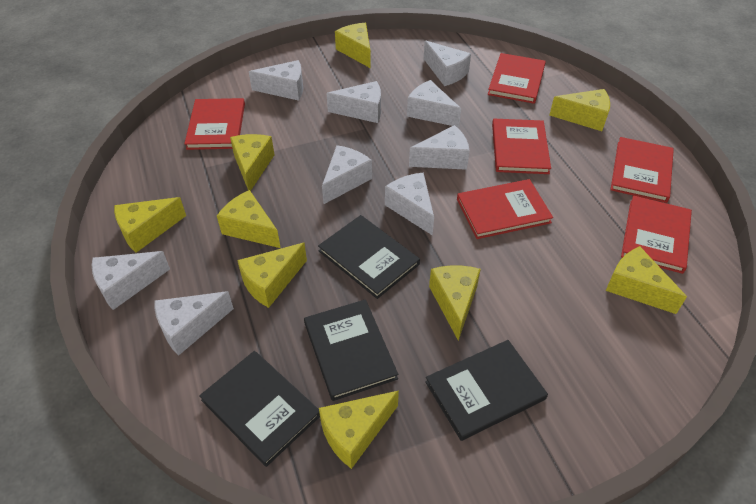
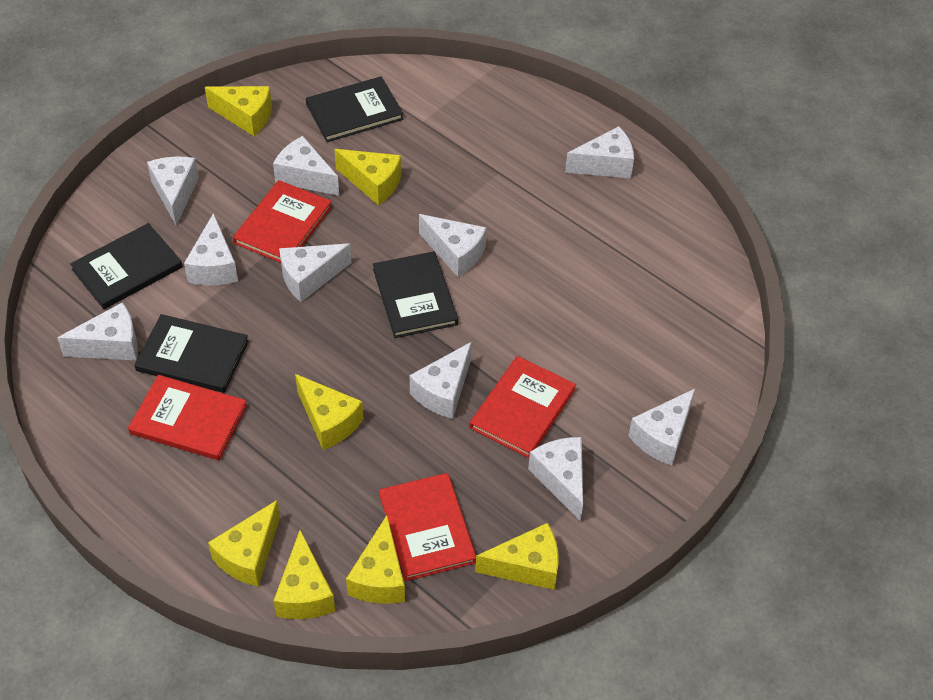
red book: 6 -> 4
white cheese: 9 -> 10
yellow cheese: 9 -> 7

